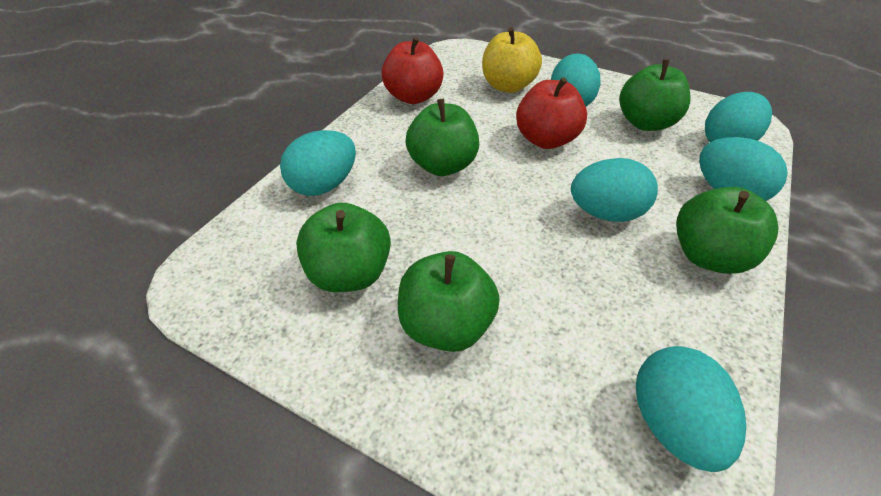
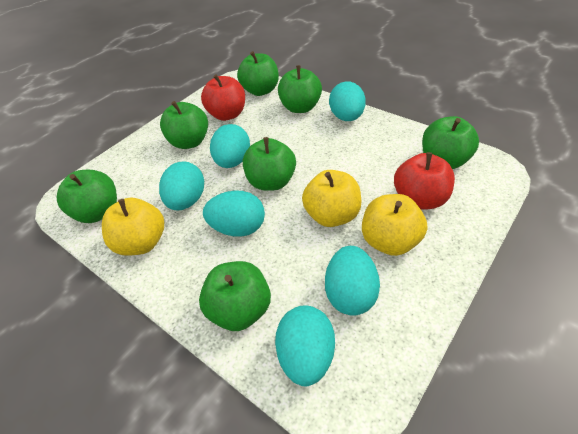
green apple: 5 -> 7
yellow apple: 1 -> 3

